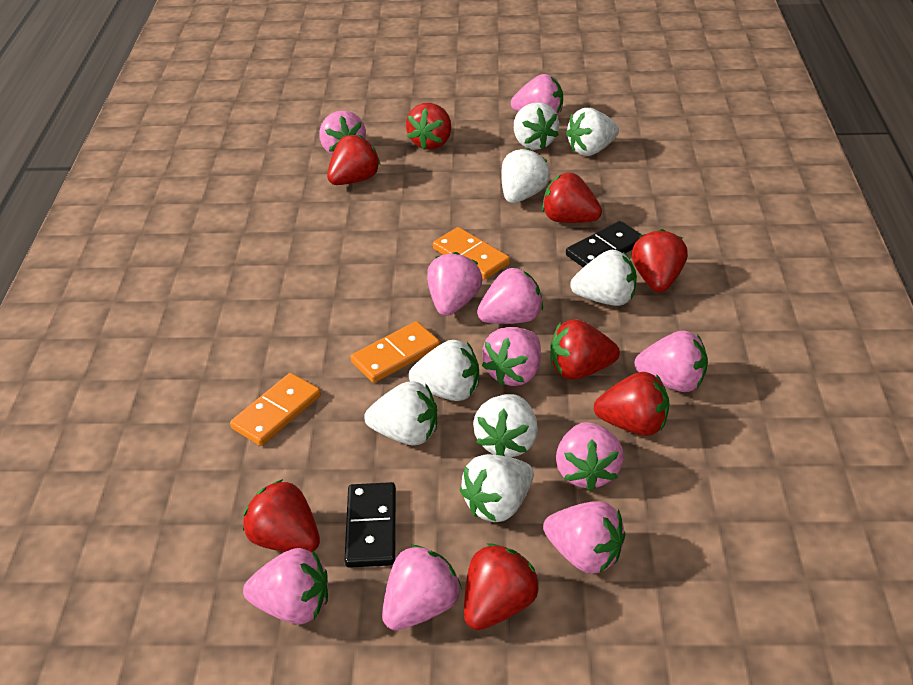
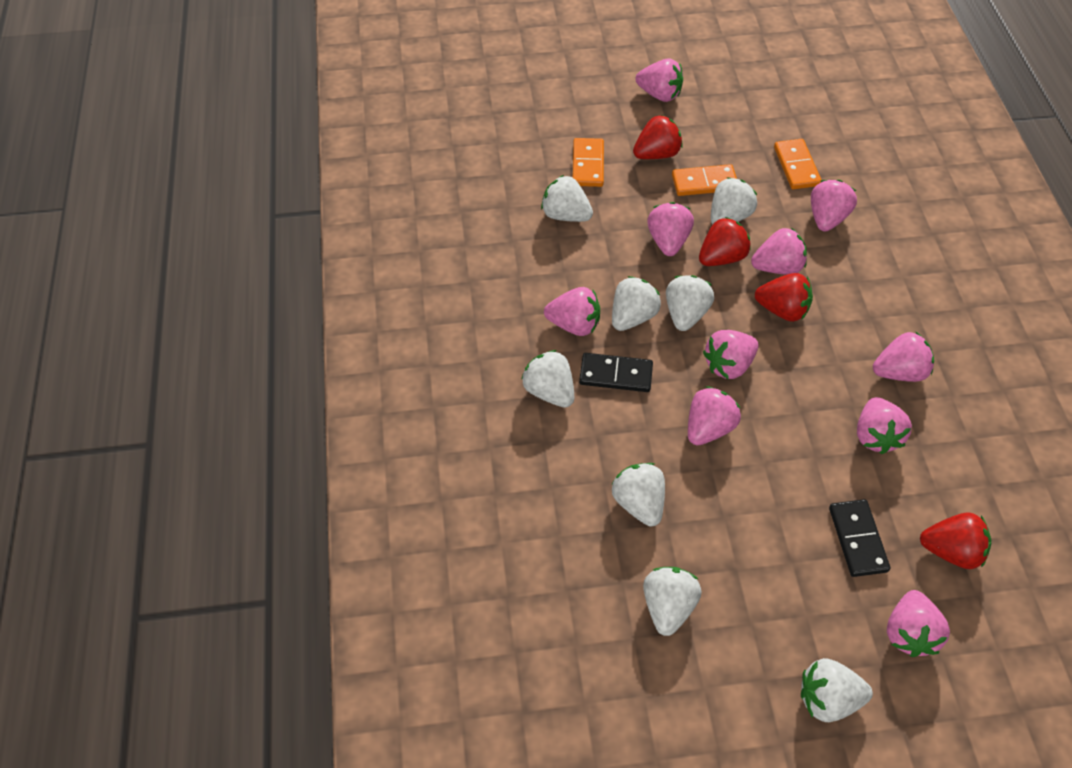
red strawberry: 8 -> 4

